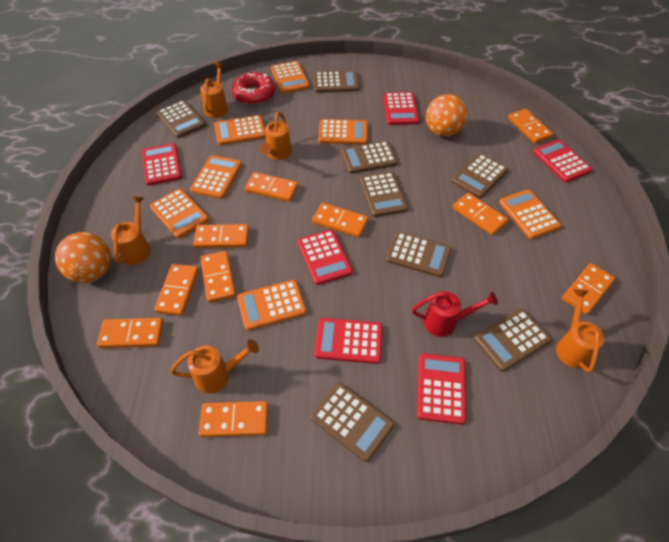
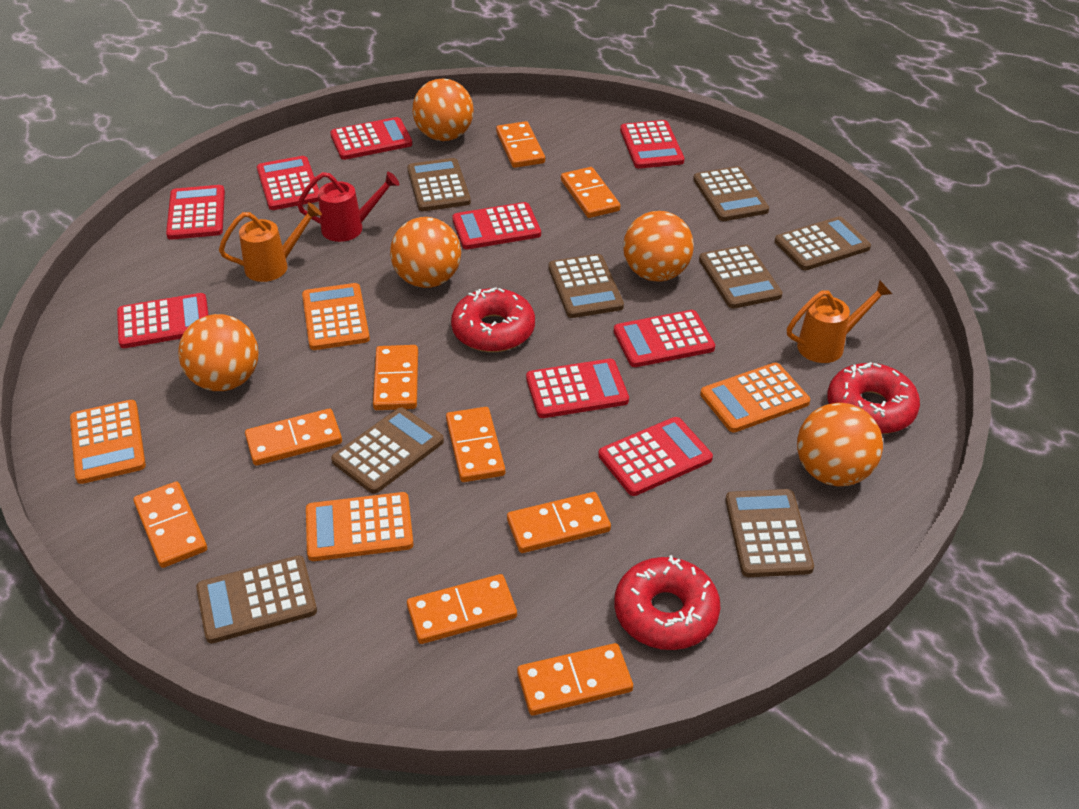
orange ball: 2 -> 5
orange calculator: 7 -> 4
orange domino: 10 -> 9
orange watering can: 5 -> 2
red calculator: 6 -> 9
red donut: 1 -> 3

